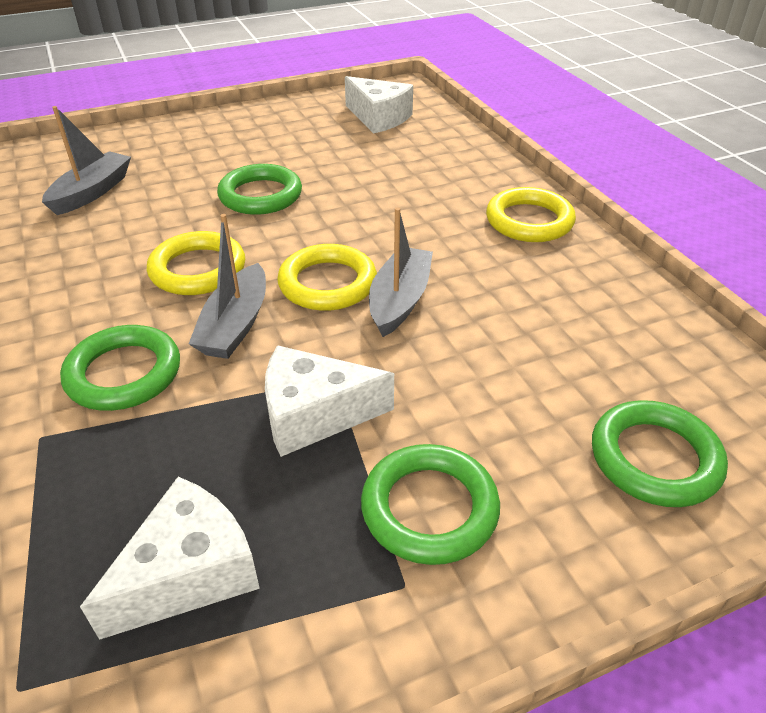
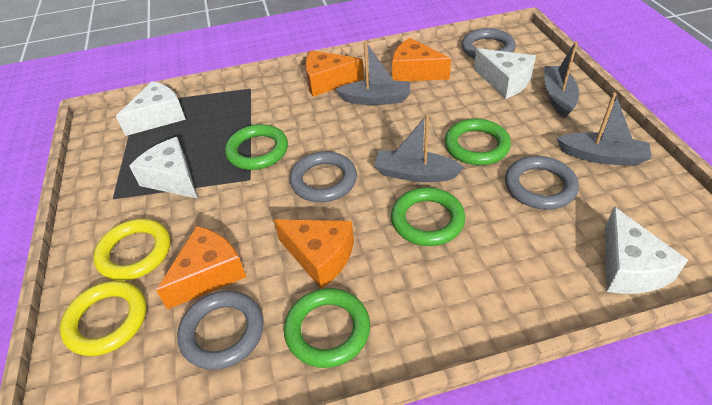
grey boat: 3 -> 4
grey ring: 0 -> 4
orange cheese: 0 -> 4
white cheese: 3 -> 4
yellow ring: 3 -> 2

